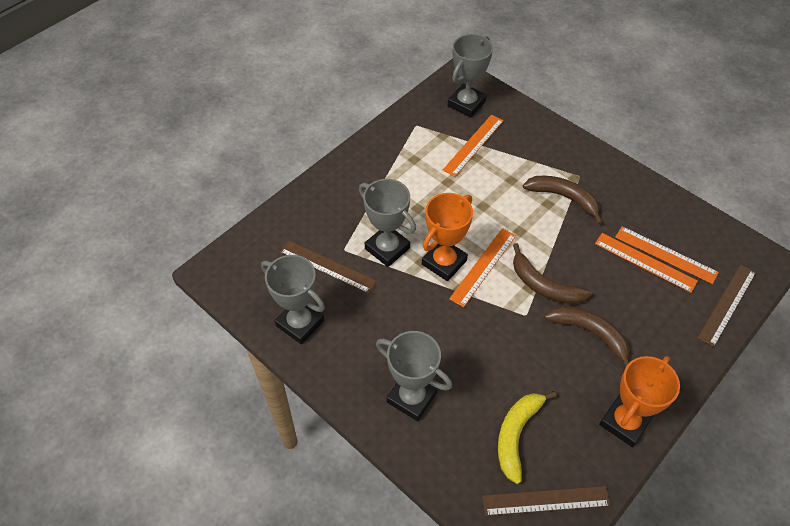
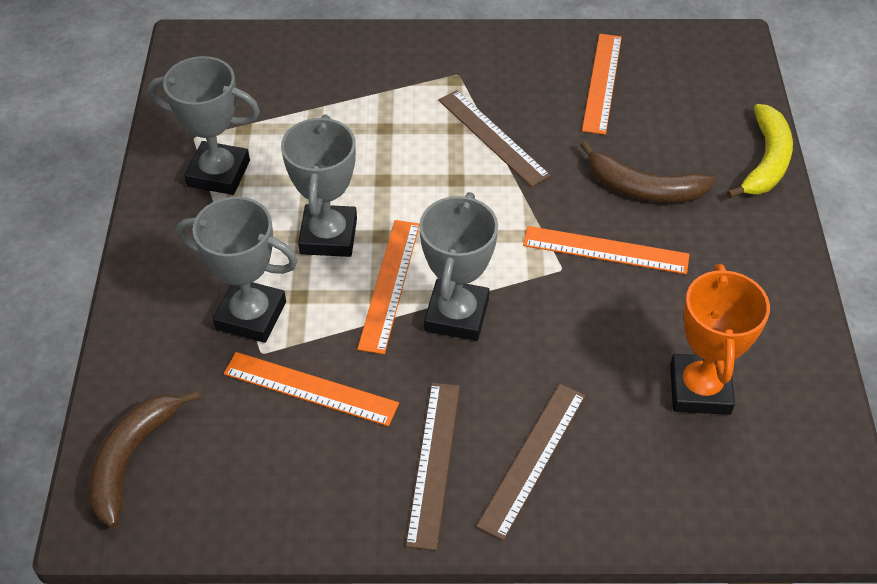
brown banana: 3 -> 2
orange trophy: 2 -> 1

